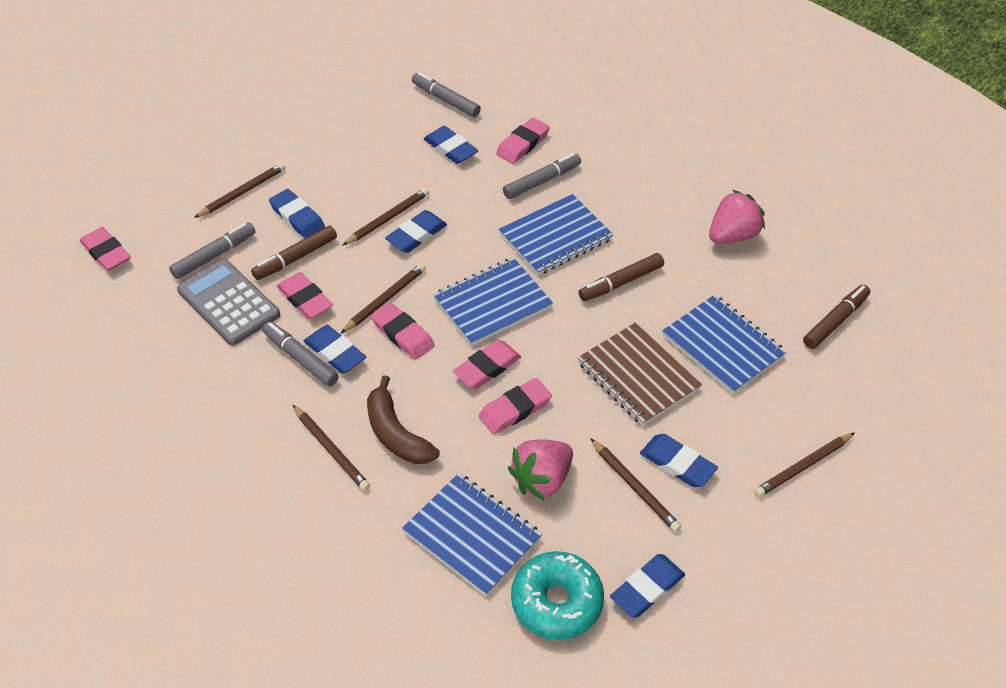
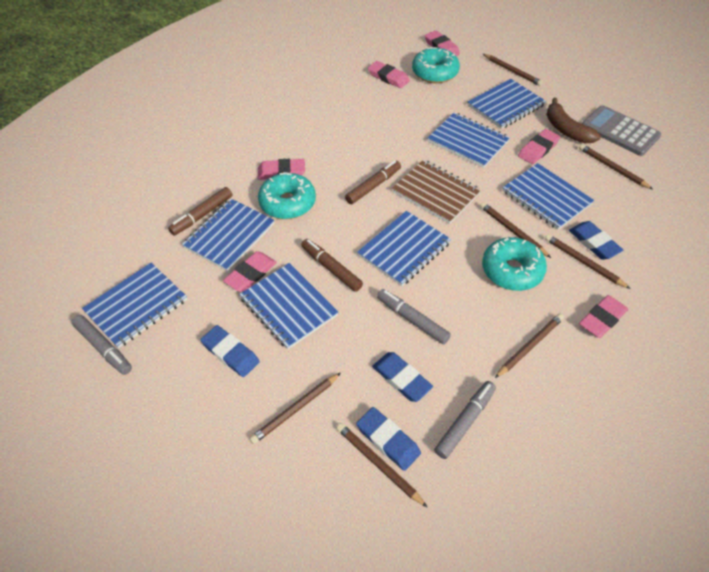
blue eraser: 6 -> 4
blue notebook: 4 -> 7
brown pencil: 6 -> 7
grey marker: 4 -> 3
pink strawberry: 2 -> 0
turquoise donut: 1 -> 3

